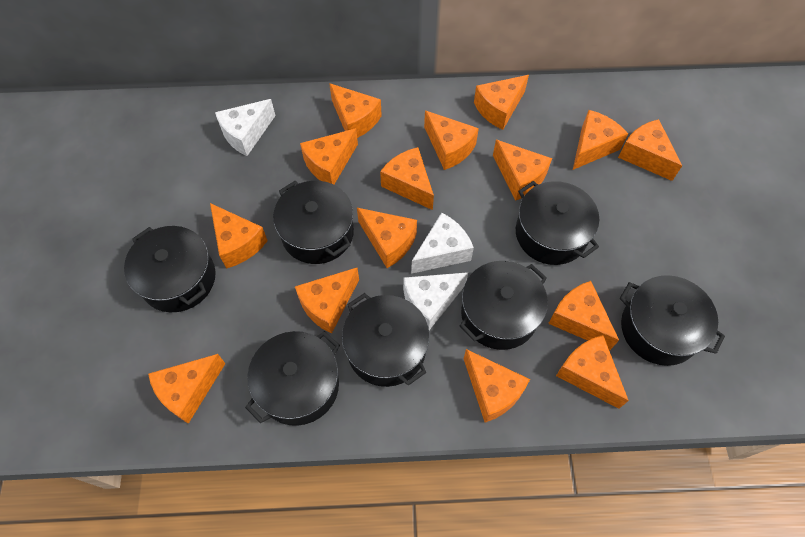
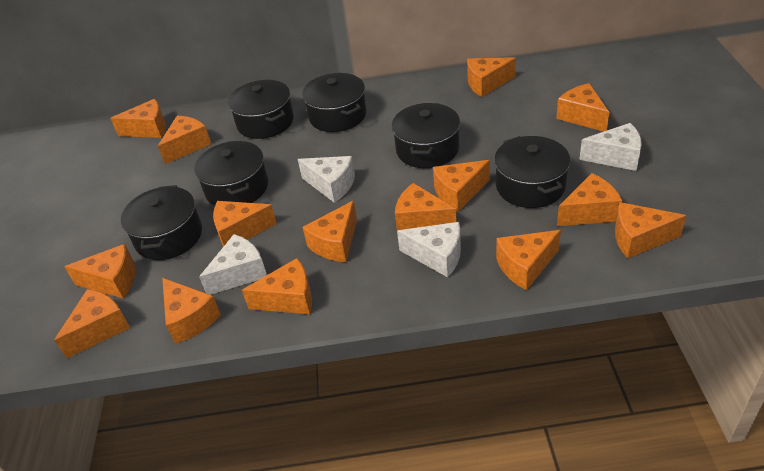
black pot: 7 -> 6
white cheese: 3 -> 4

